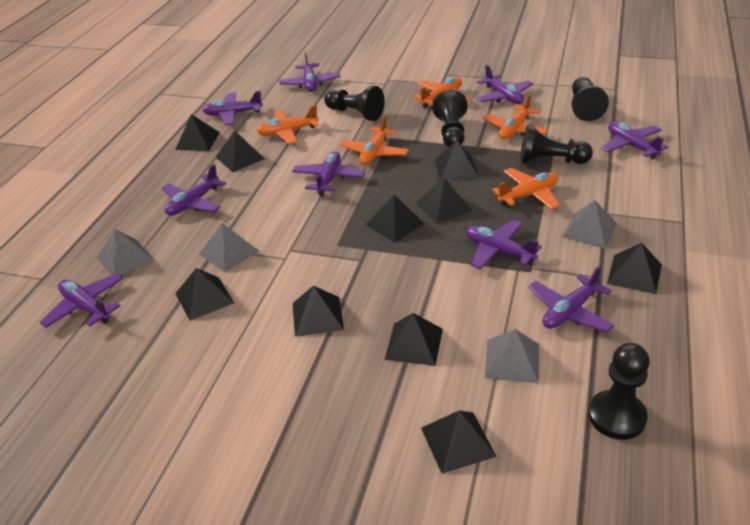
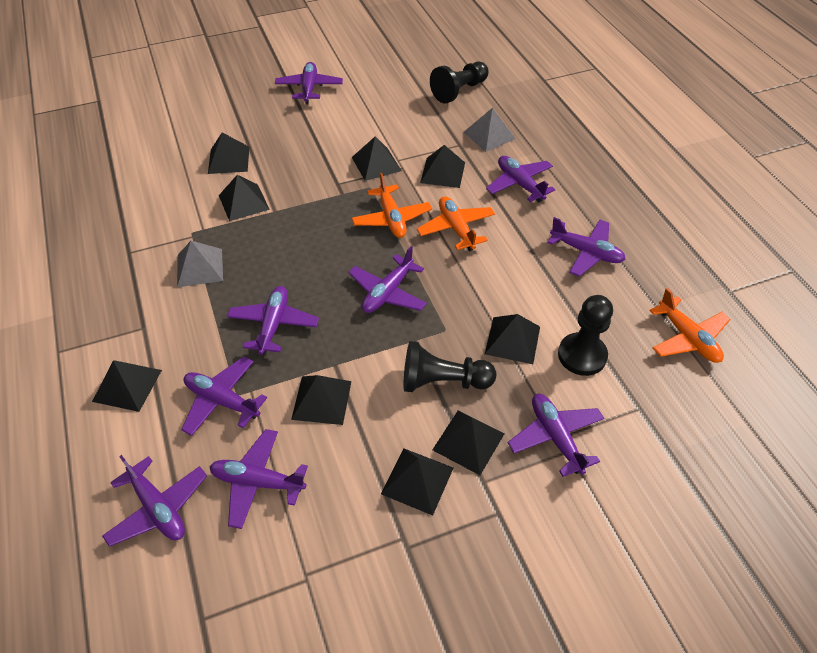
black pawn: 5 -> 3
black pyramid: 10 -> 9
grey pyramid: 4 -> 2
orange plane: 5 -> 3

